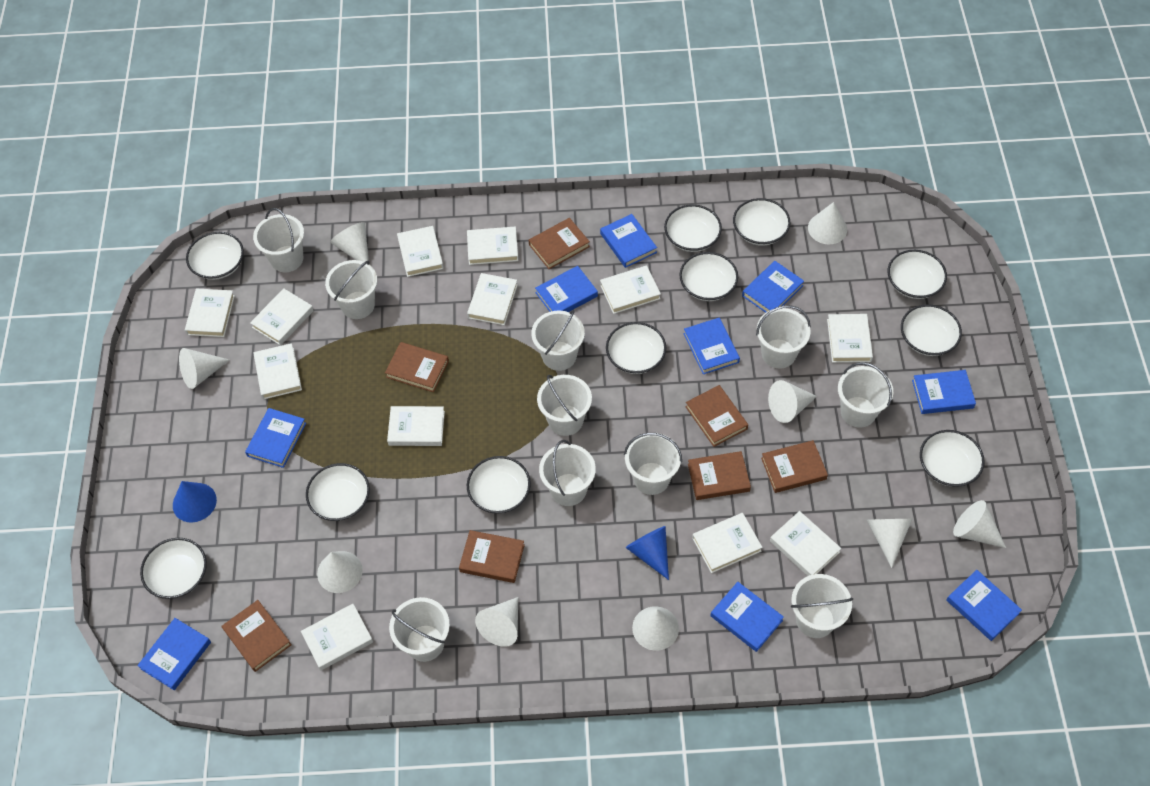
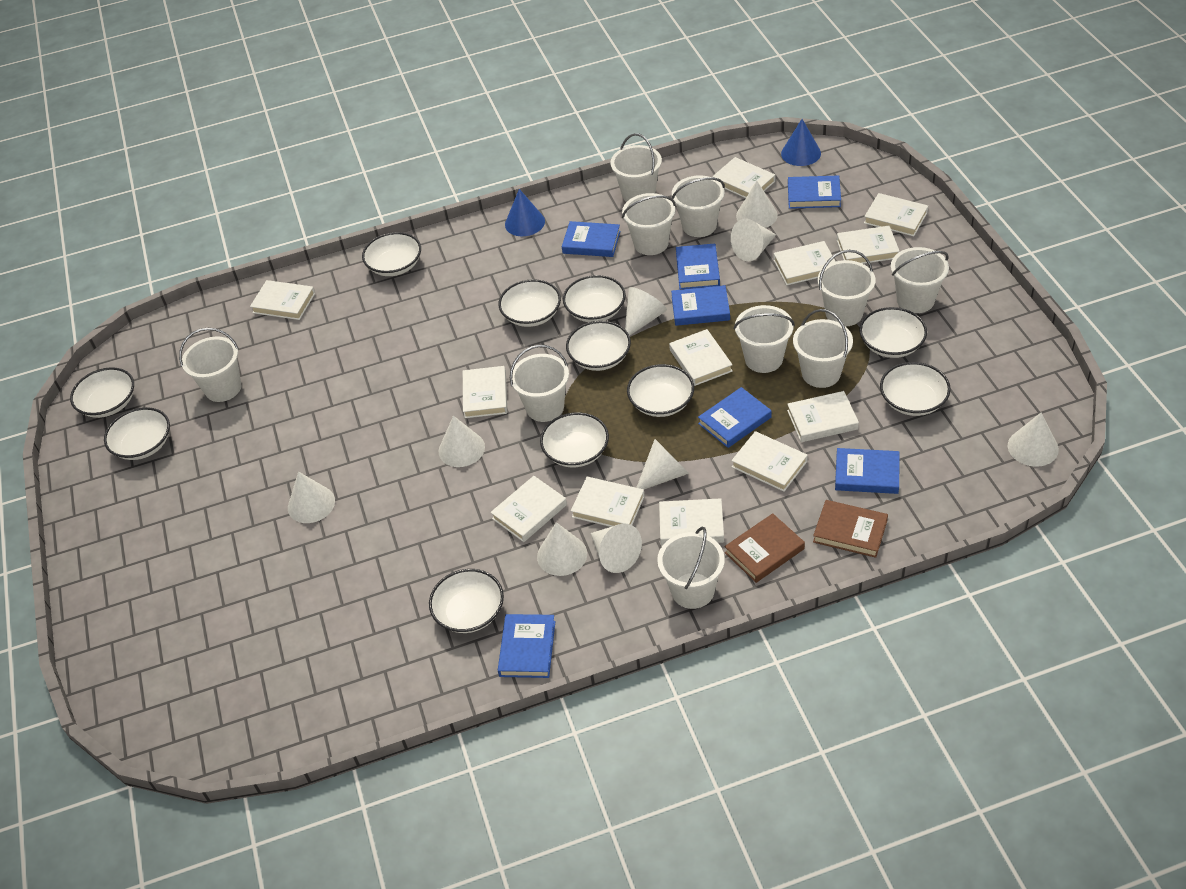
blue book: 9 -> 7
brown book: 7 -> 2

